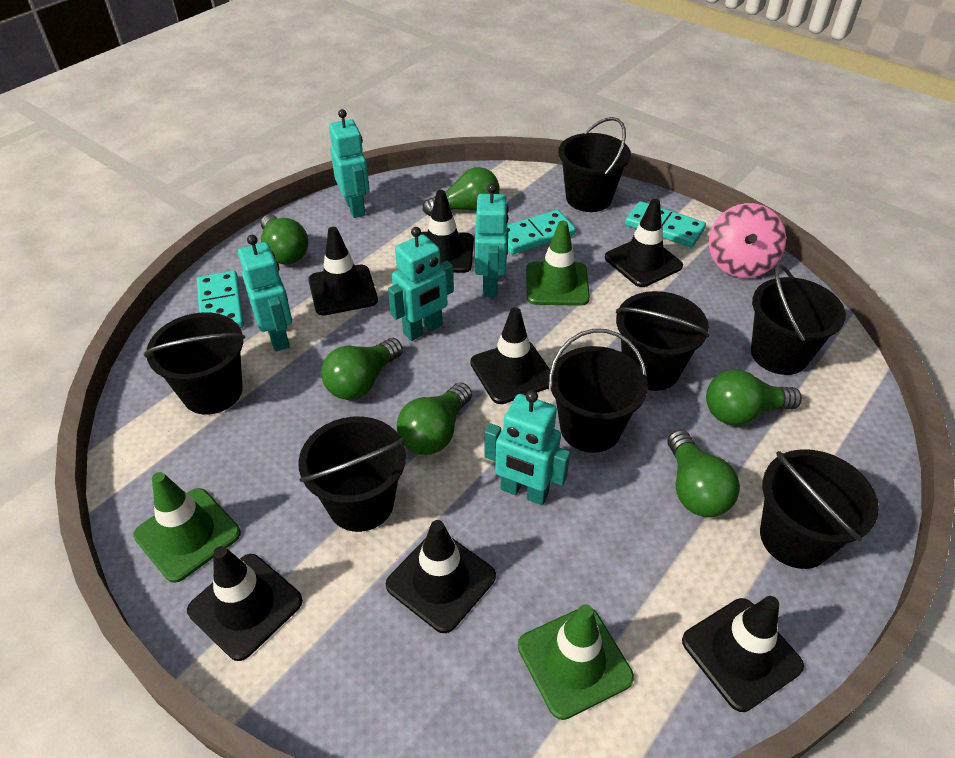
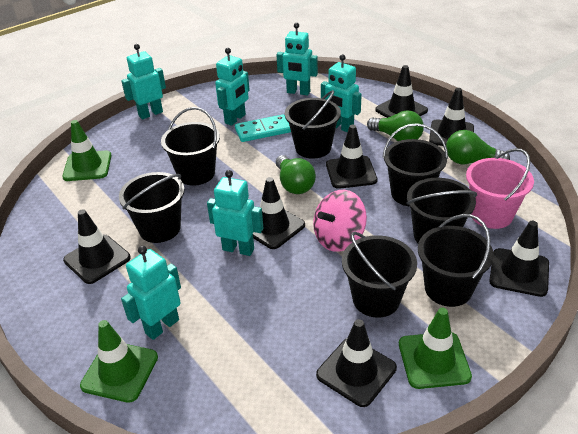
green light bulb: 6 -> 3
pink bucket: 0 -> 1
turquoise domino: 3 -> 1
turquoise robot: 5 -> 6

